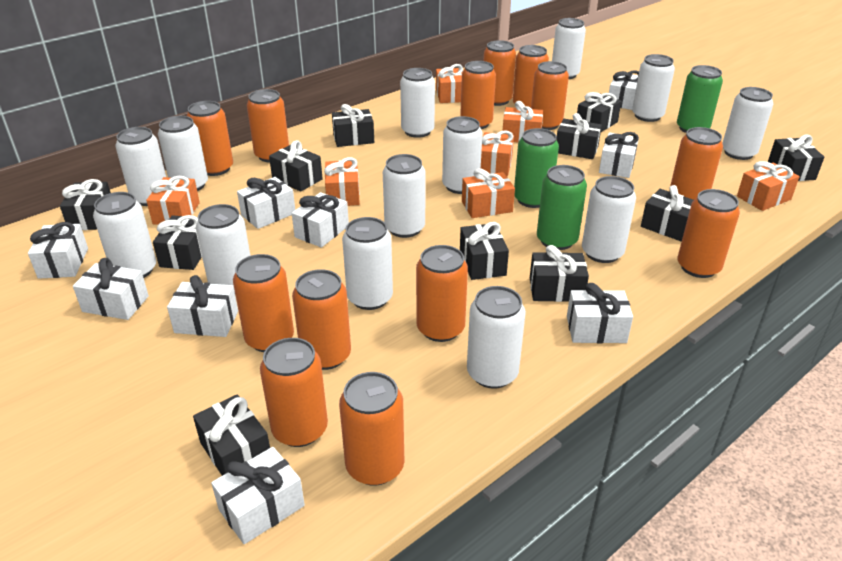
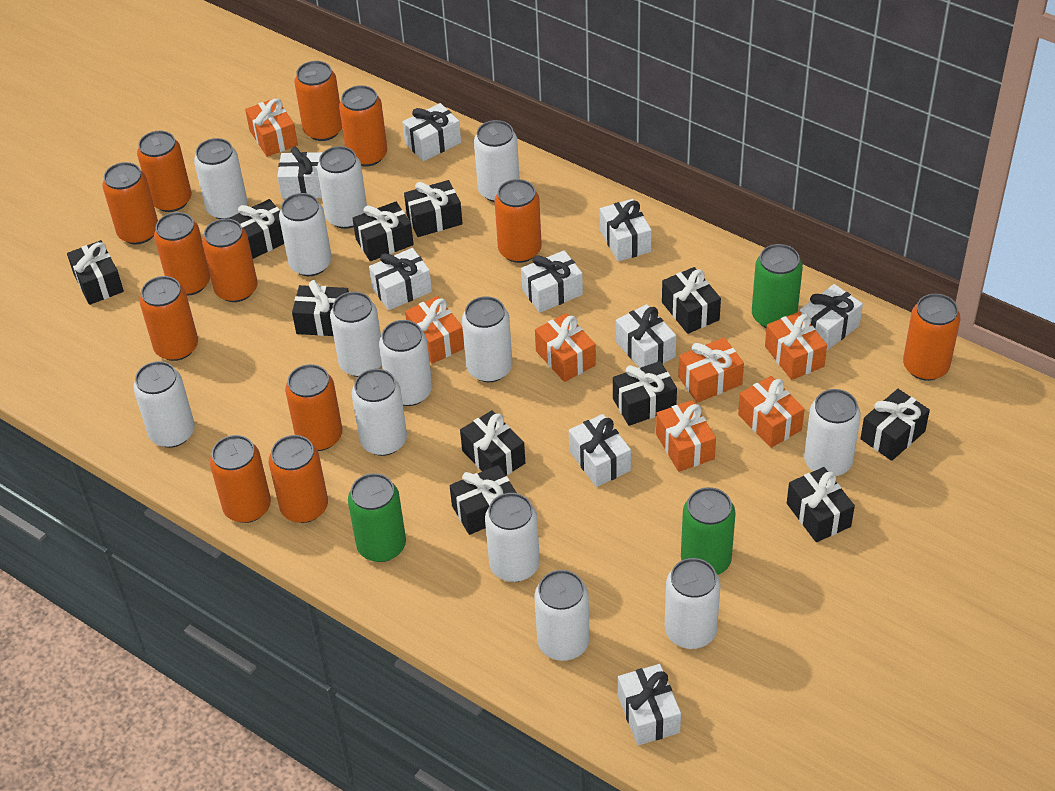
orange can: 13 -> 12

